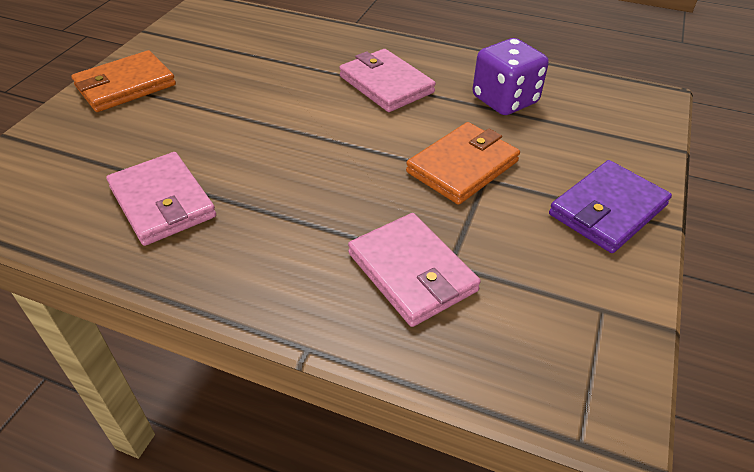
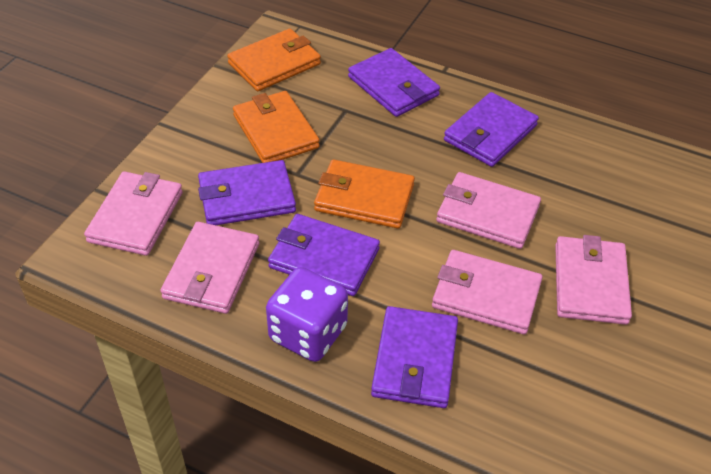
orange wallet: 2 -> 3
pink wallet: 3 -> 5
purple wallet: 1 -> 5

